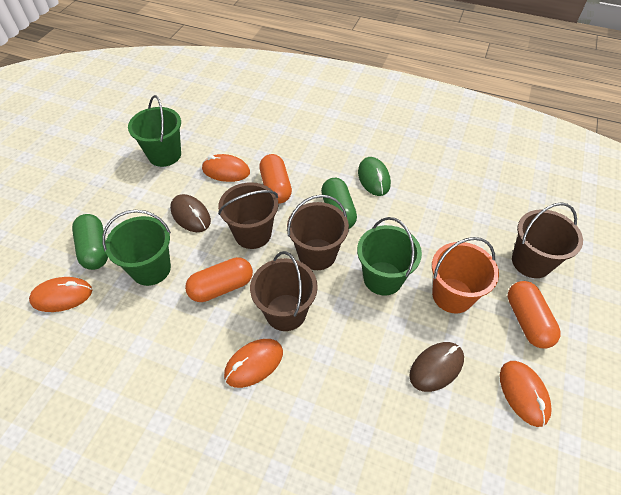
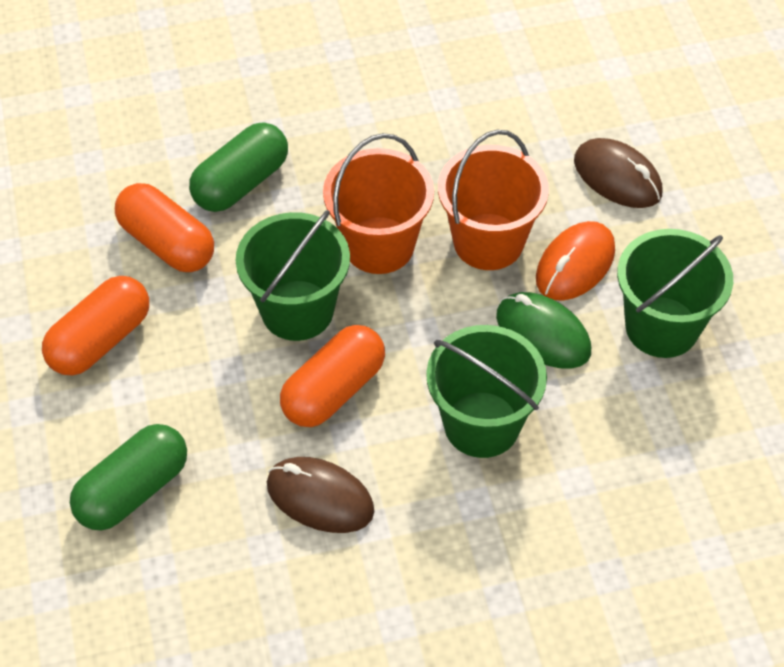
brown bucket: 4 -> 0
orange bucket: 1 -> 2
orange mouse: 4 -> 1

